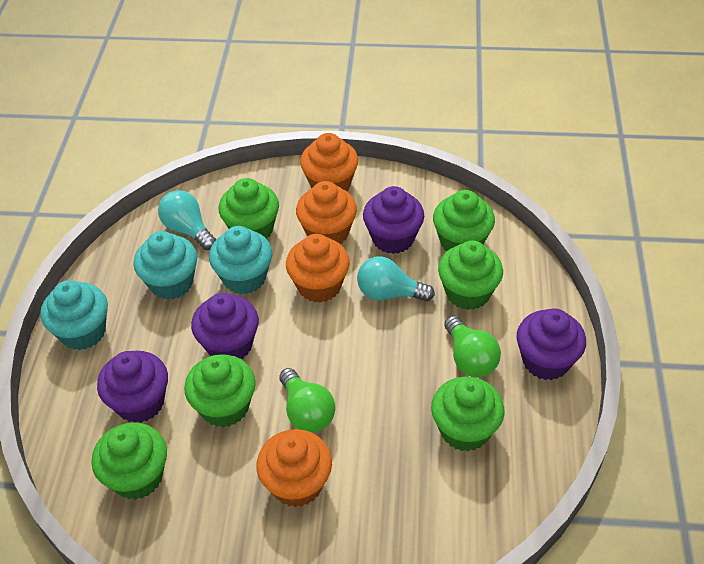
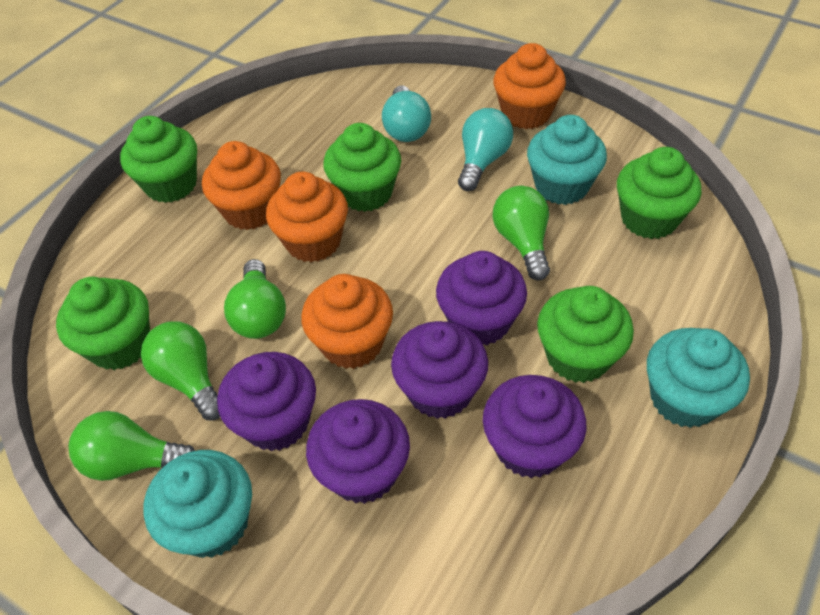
green cupcake: 6 -> 5
green light bulb: 2 -> 4
purple cupcake: 4 -> 5

